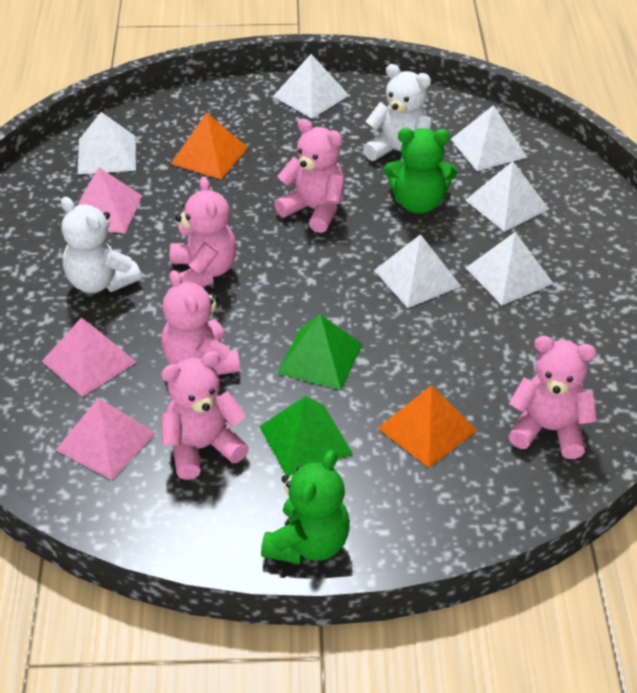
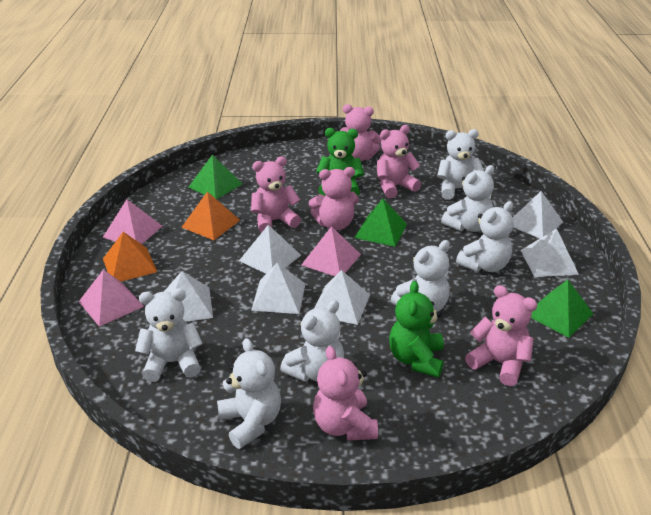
green pyramid: 2 -> 3
pink teddy bear: 5 -> 6
white teddy bear: 2 -> 7

